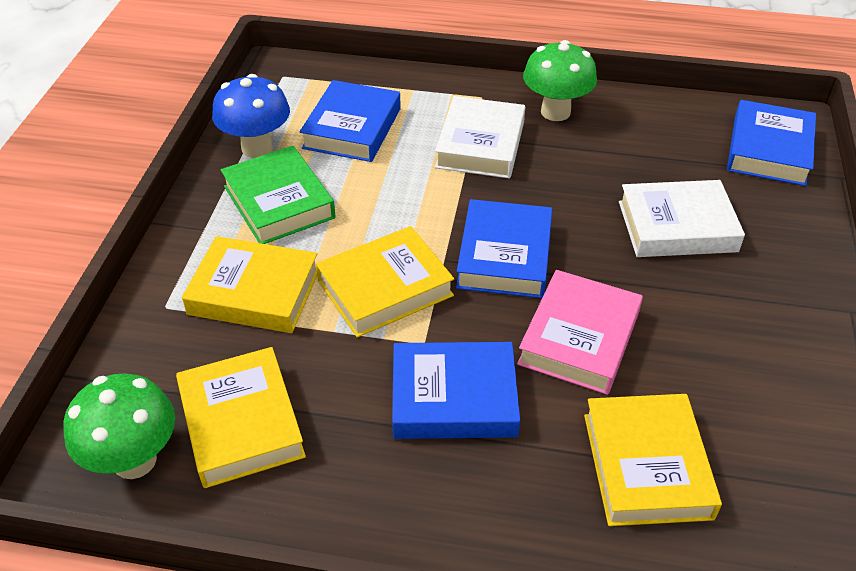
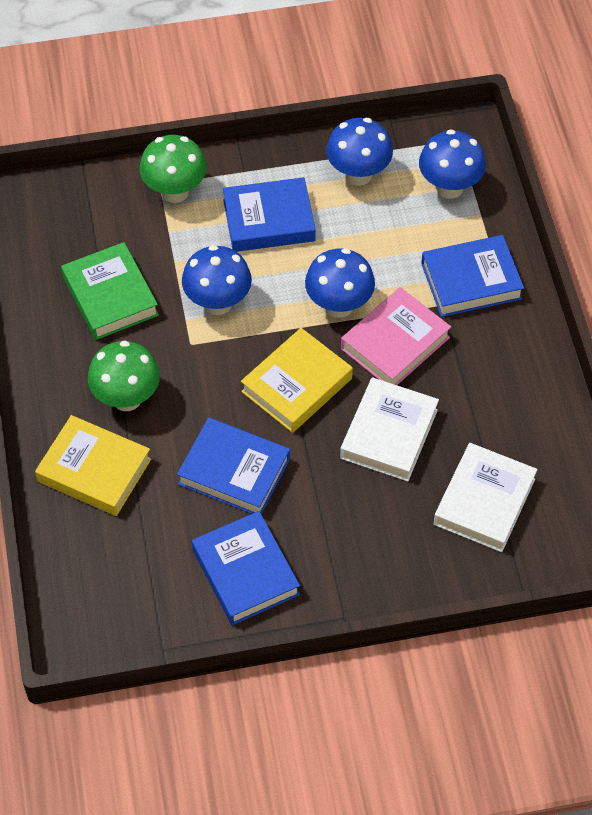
blue mushroom: 1 -> 4
yellow book: 4 -> 2

